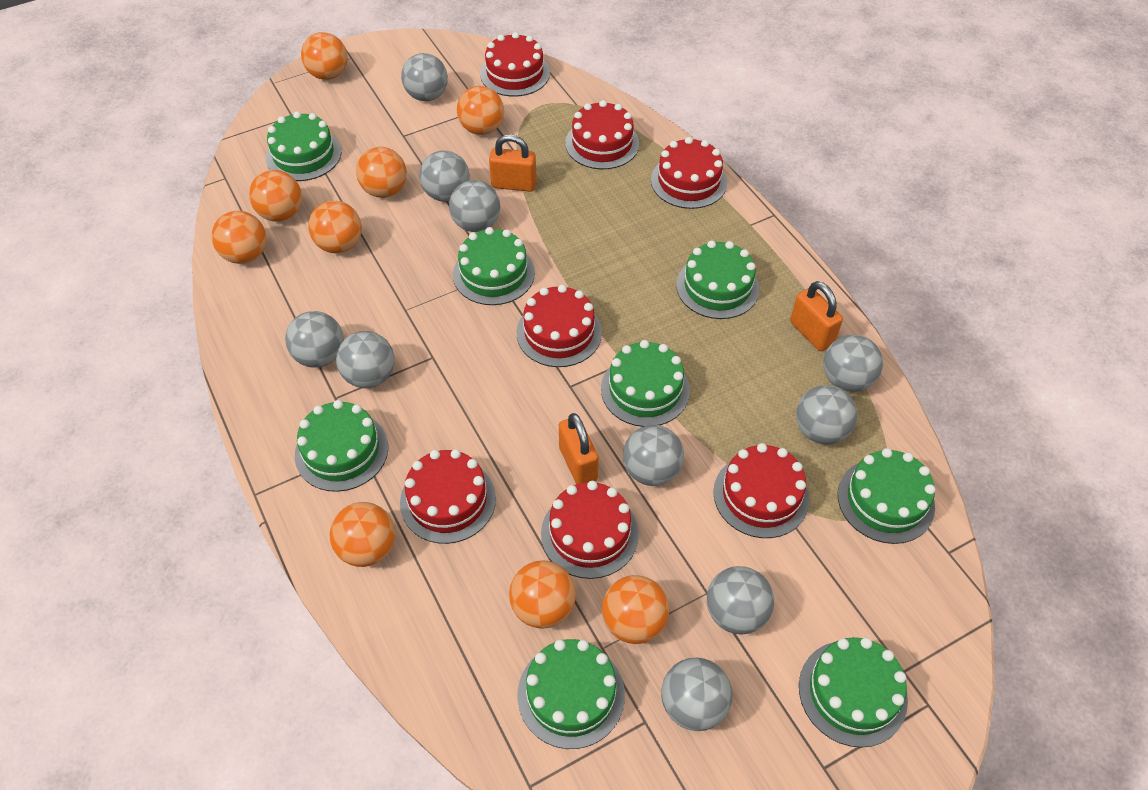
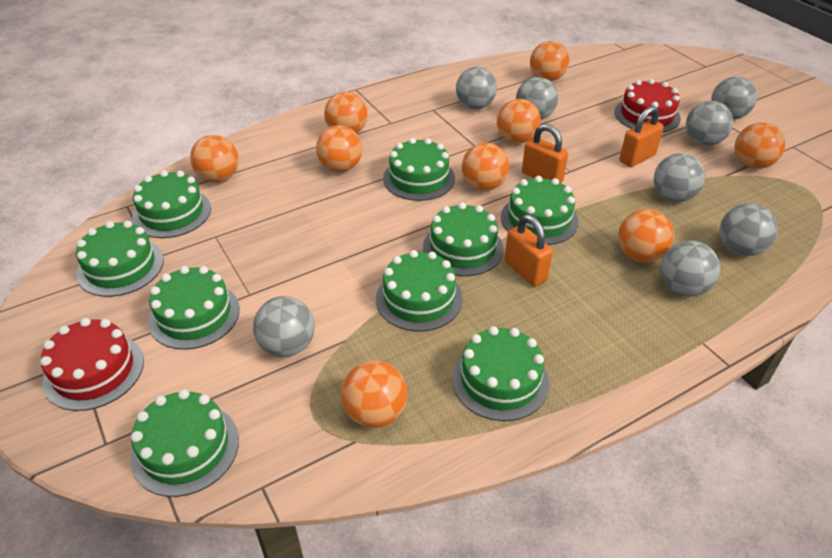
green cake: 8 -> 9
grey ball: 10 -> 8
red cake: 7 -> 2

